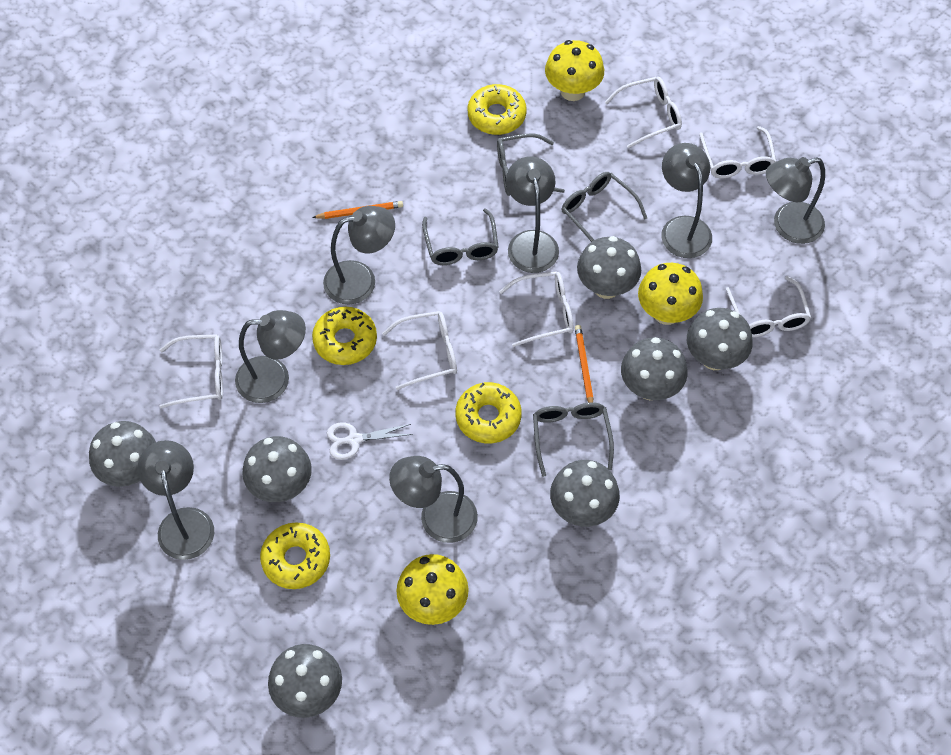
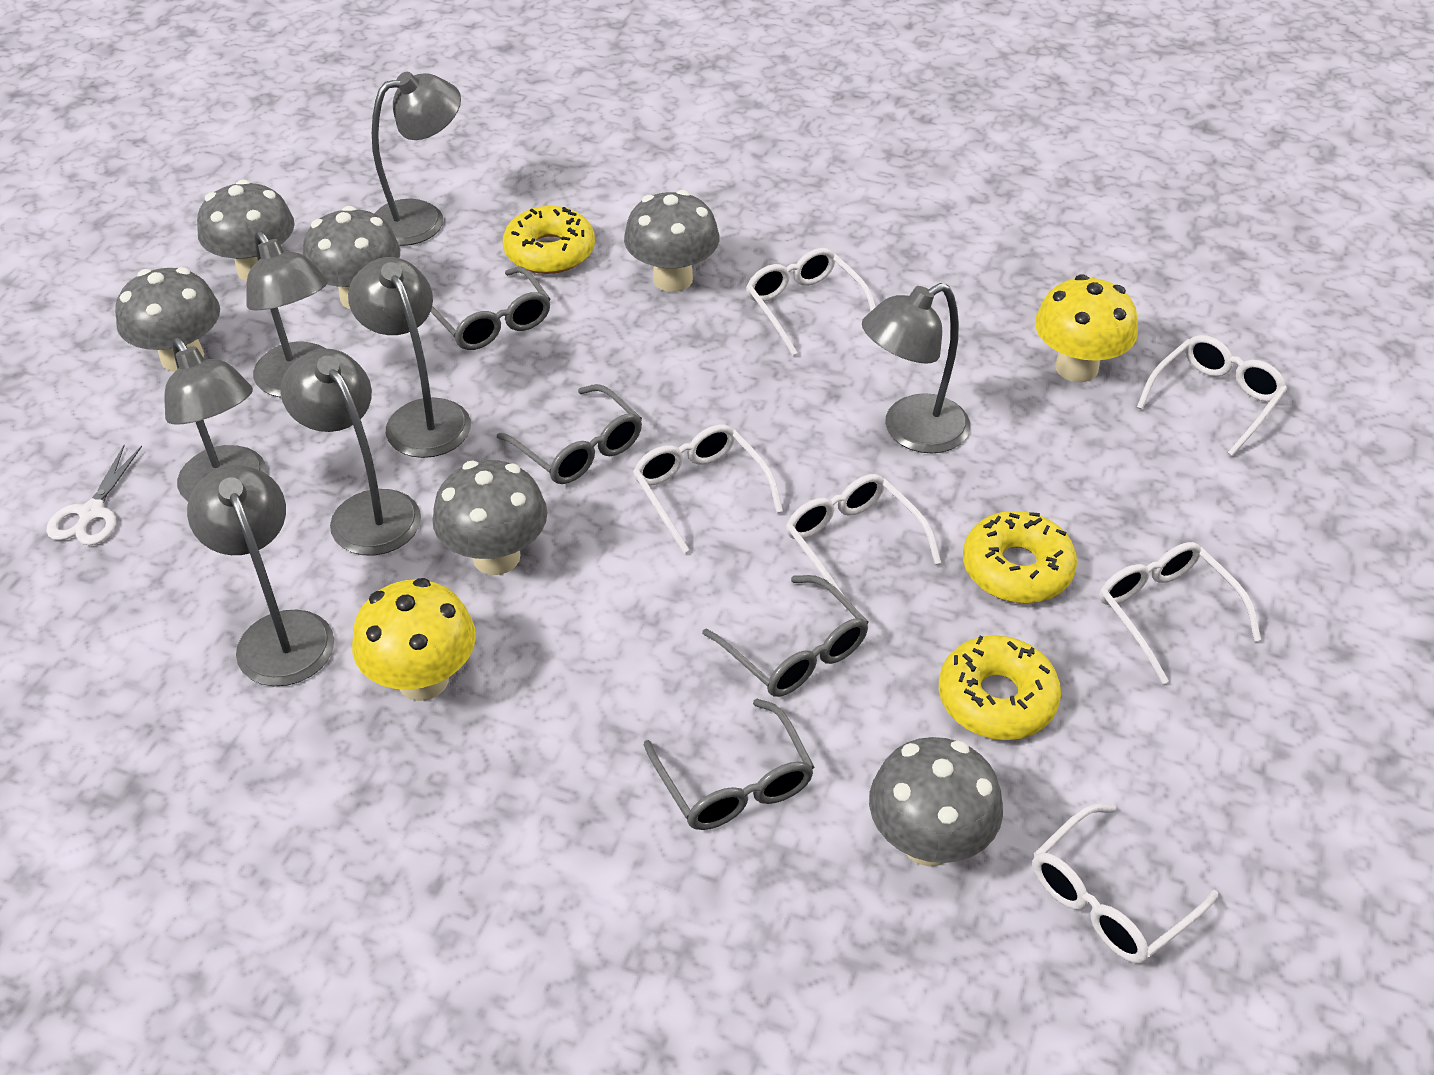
grey mushroom: 7 -> 6
orange pencil: 2 -> 0
yellow donut: 4 -> 3
yellow mushroom: 3 -> 2

